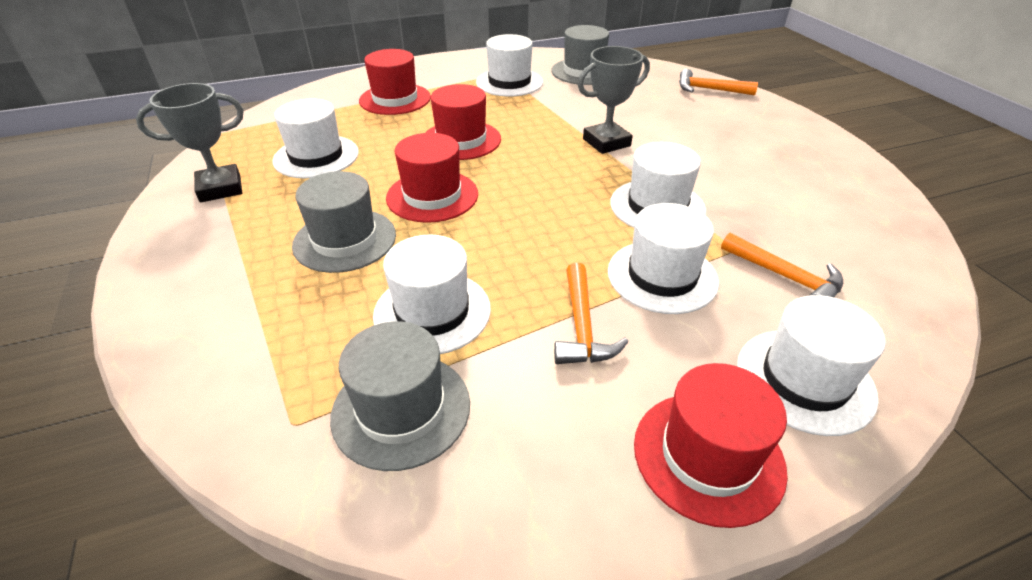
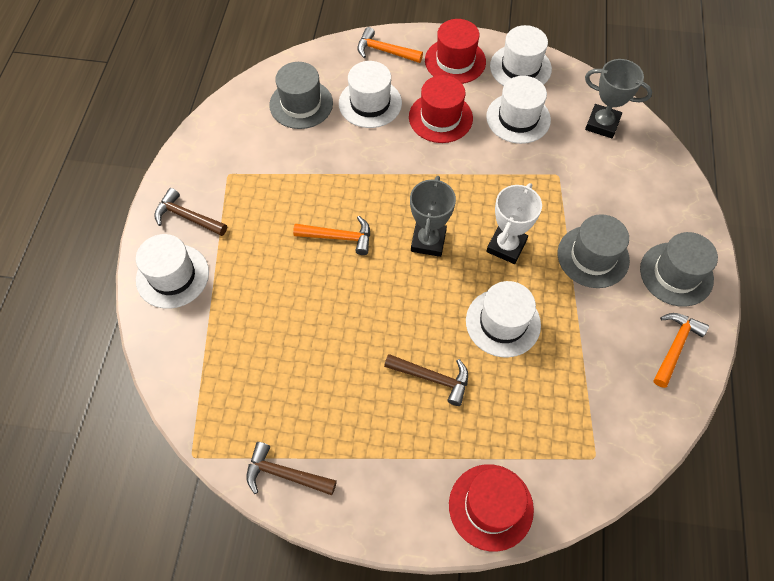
brown hammer: 0 -> 3
red hat: 4 -> 3
white hat: 6 -> 5
white trophy: 0 -> 1

